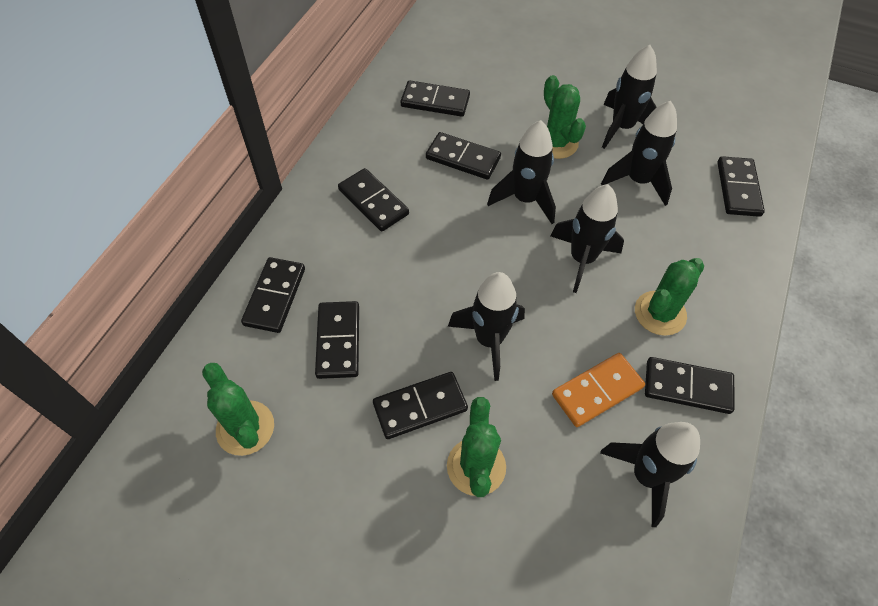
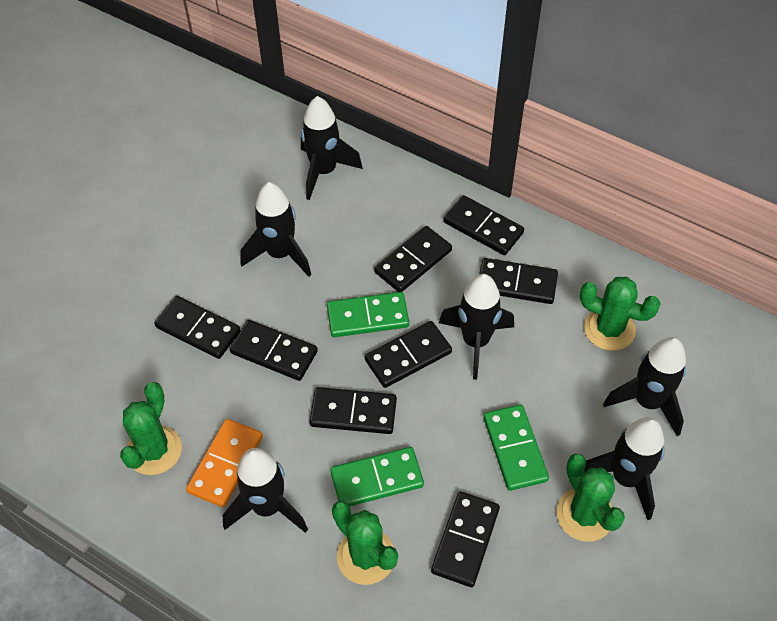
green domino: 0 -> 3

